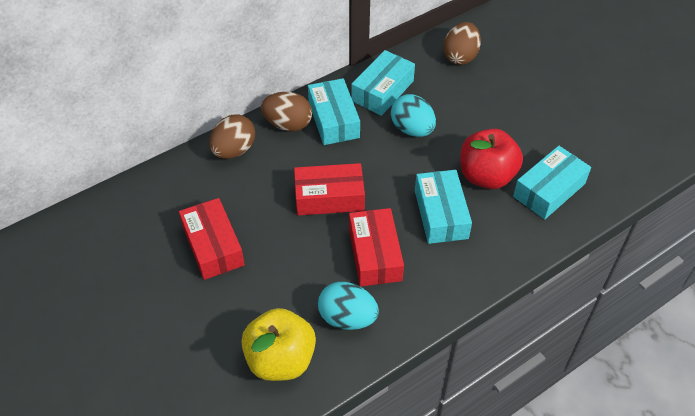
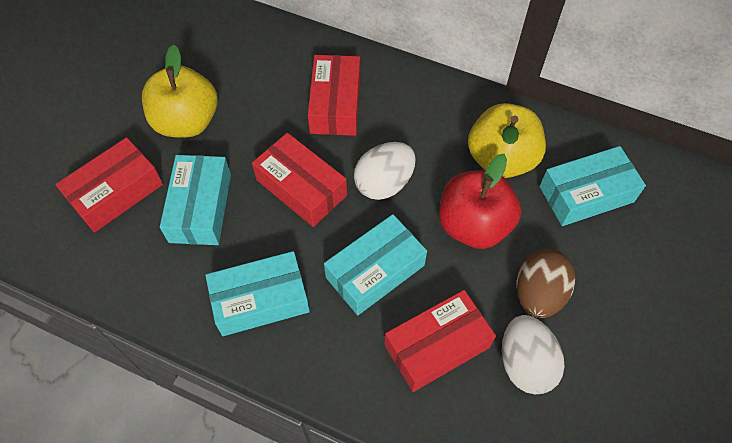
brown egg: 3 -> 1
red box: 3 -> 4
turquoise egg: 2 -> 0
white egg: 0 -> 2
yellow apple: 1 -> 2

